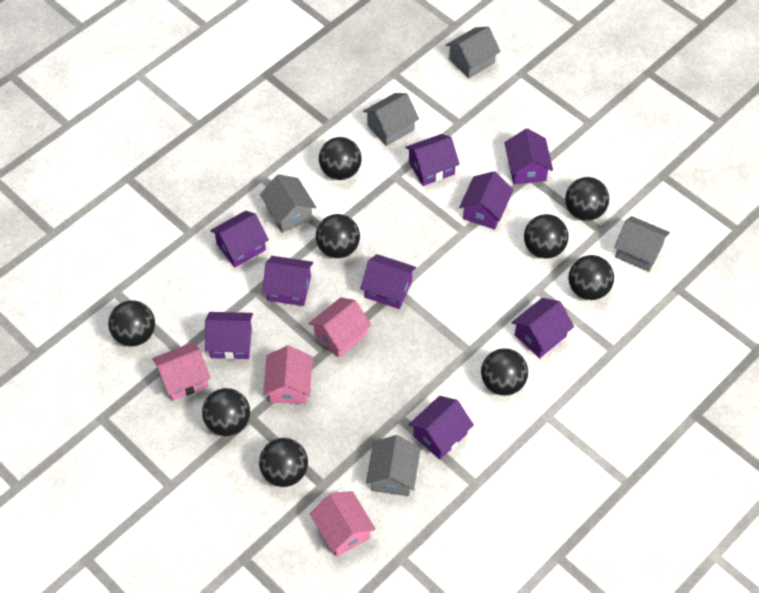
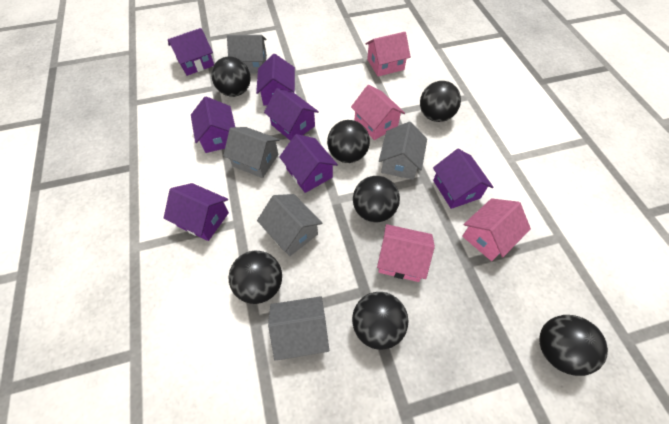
black ball: 9 -> 7
purple house: 9 -> 7

